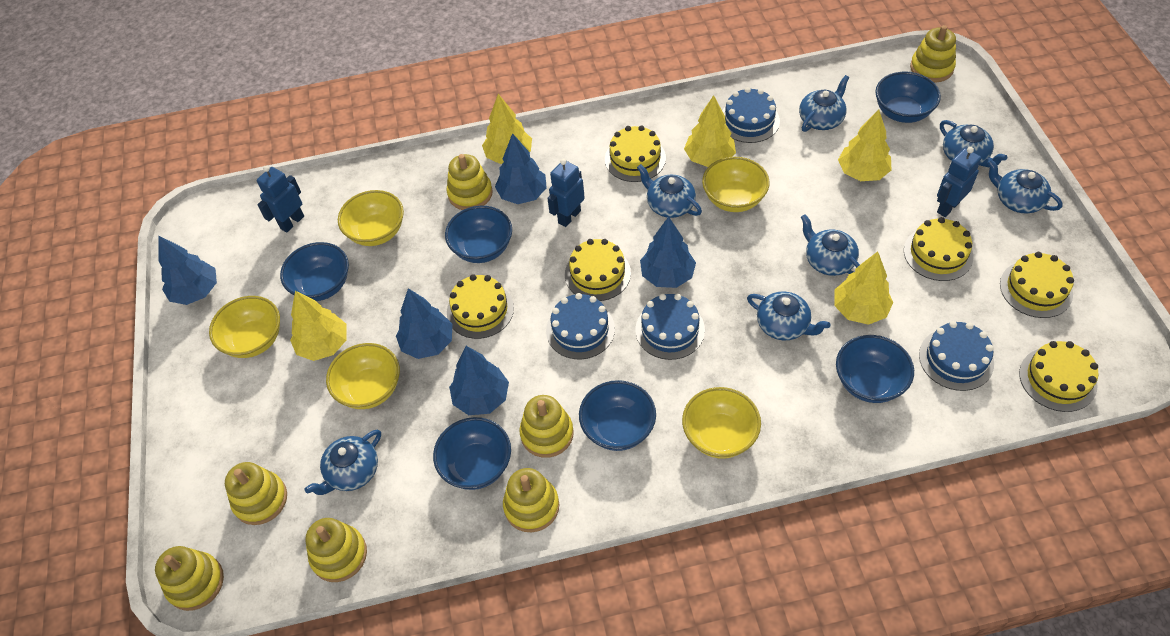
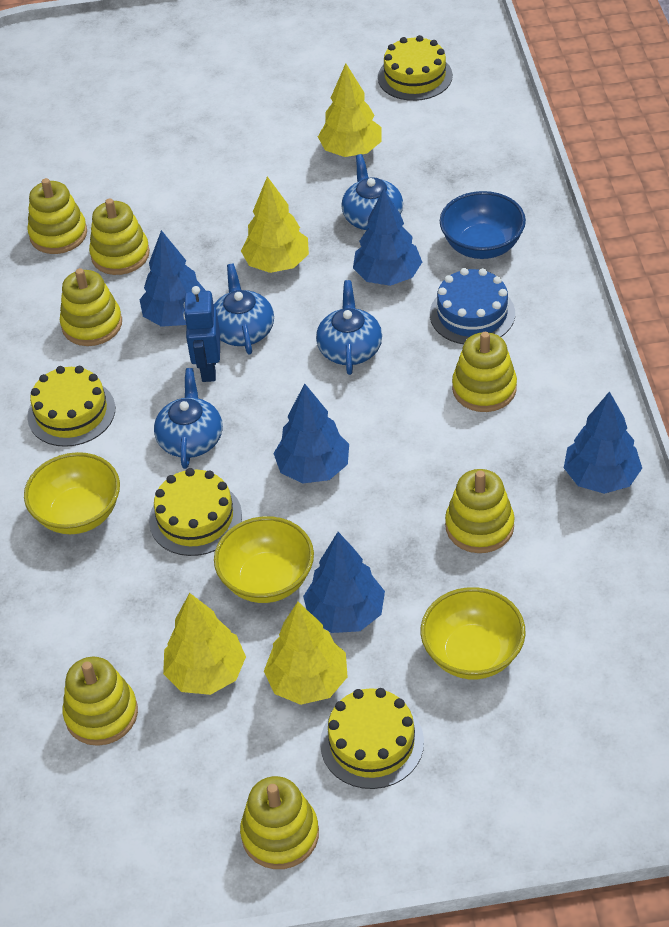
blue bowl: 6 -> 1
blue cake: 4 -> 1
blue robot: 3 -> 1
blue teapot: 7 -> 4
yellow bowl: 5 -> 3
yellow cake: 6 -> 4
yellow tree: 5 -> 4

